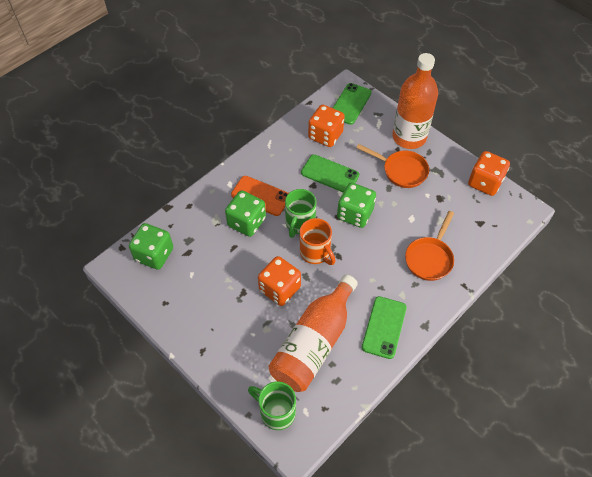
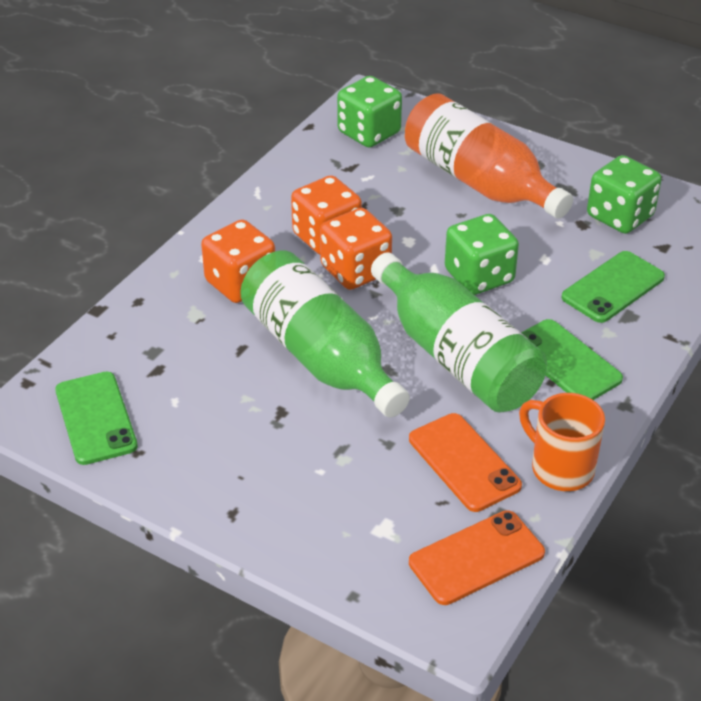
green bottle: 0 -> 2
green mug: 2 -> 0
orange bottle: 2 -> 1
orange pan: 2 -> 0
orange phone: 1 -> 2

